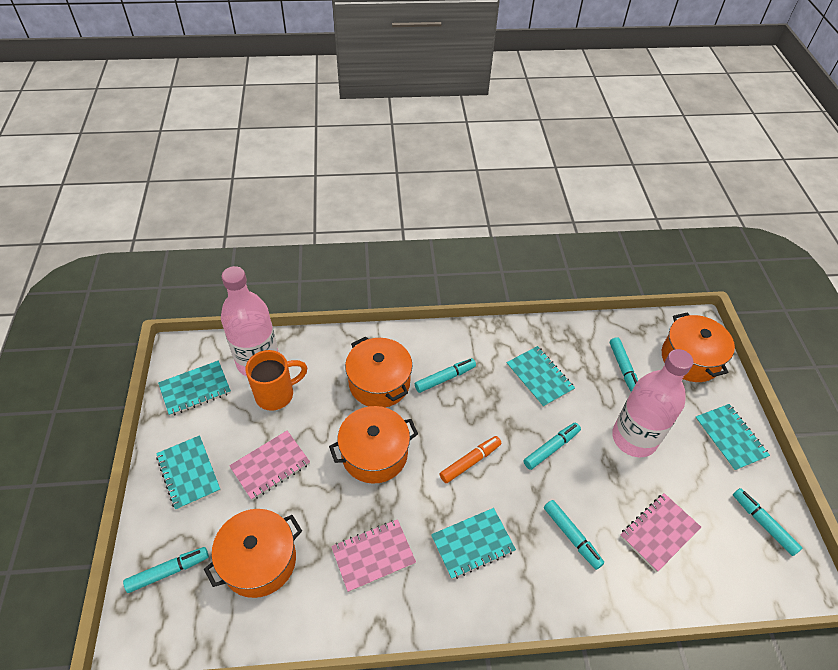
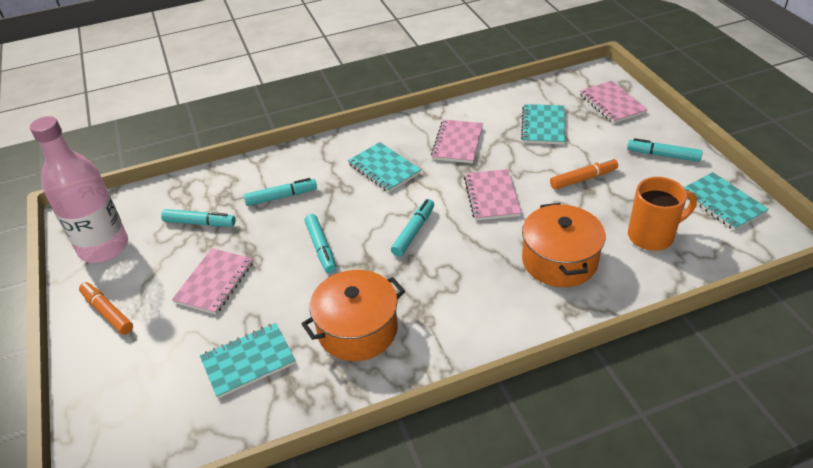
orange marker: 1 -> 2
orange pot: 4 -> 2
pink bottle: 2 -> 1
pink notebook: 3 -> 4
turquoise marker: 6 -> 5
turquoise notebook: 5 -> 4

